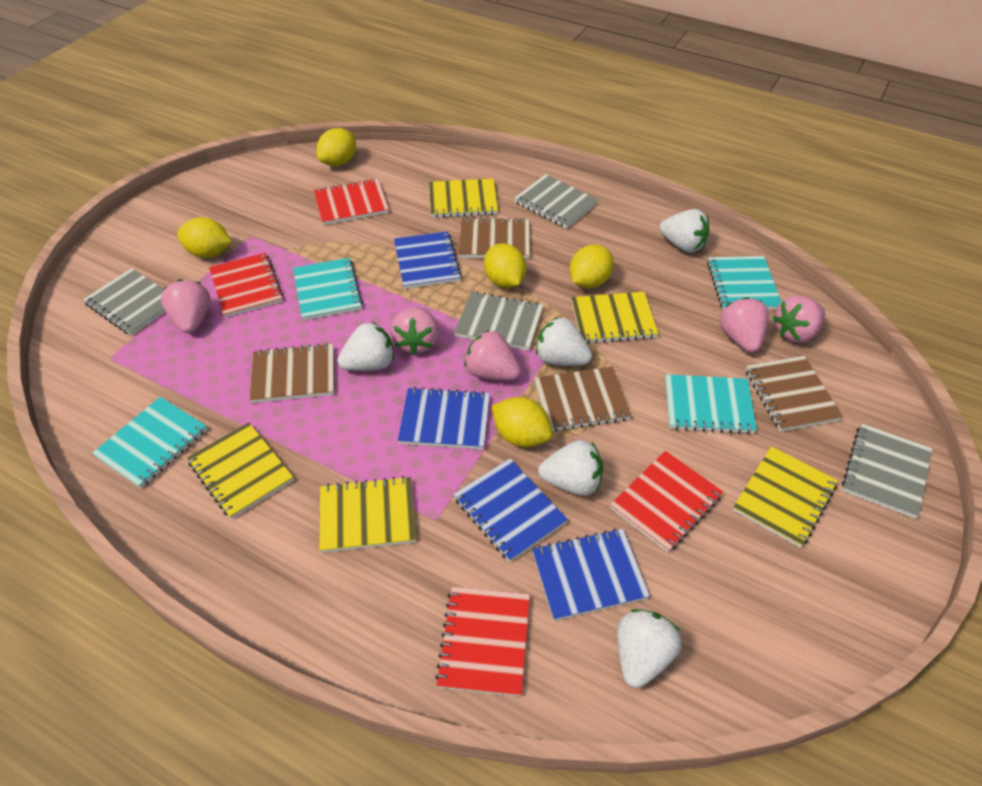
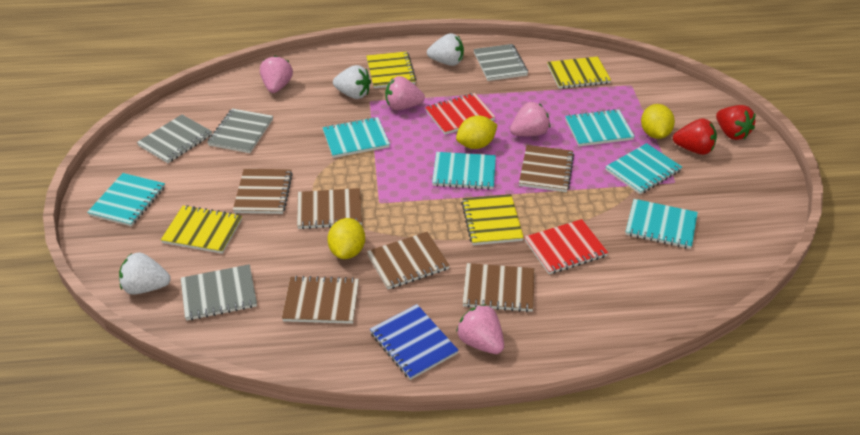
blue notebook: 4 -> 1
brown notebook: 4 -> 6
pink strawberry: 5 -> 4
red notebook: 4 -> 2
red strawberry: 0 -> 2
turquoise notebook: 4 -> 6
white strawberry: 5 -> 3
yellow lemon: 5 -> 3
yellow notebook: 5 -> 4

